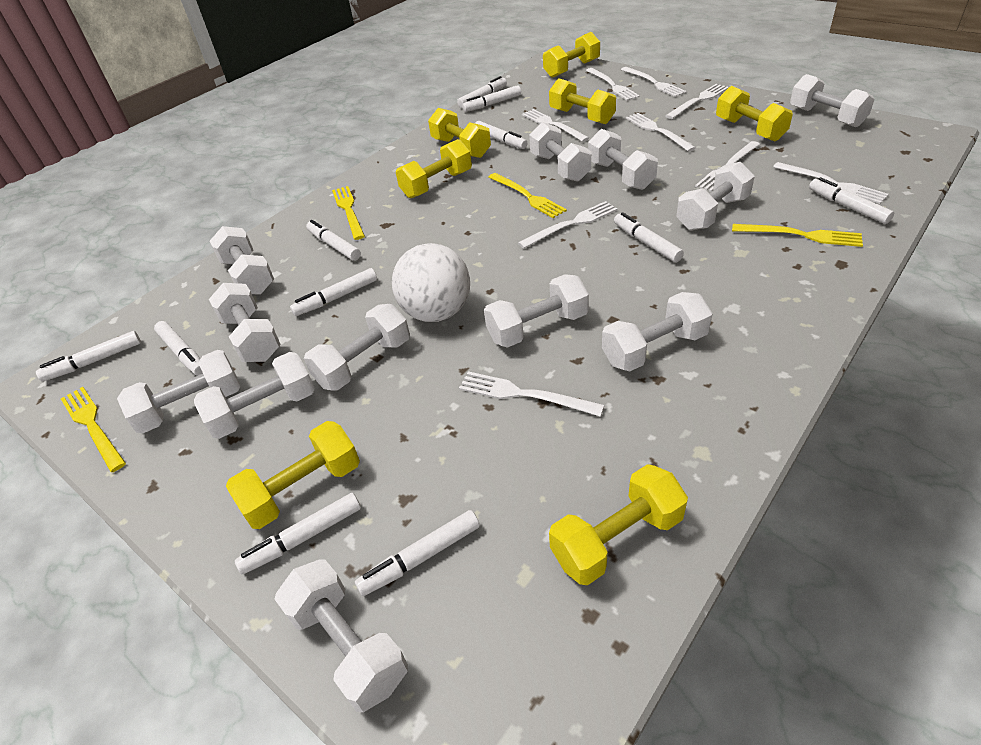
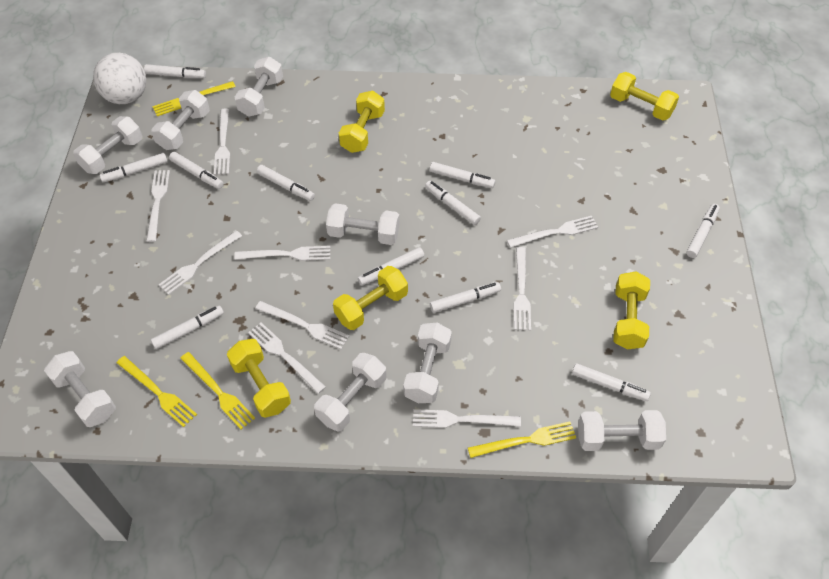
white dumbbell: 12 -> 8
yellow dumbbell: 7 -> 5

